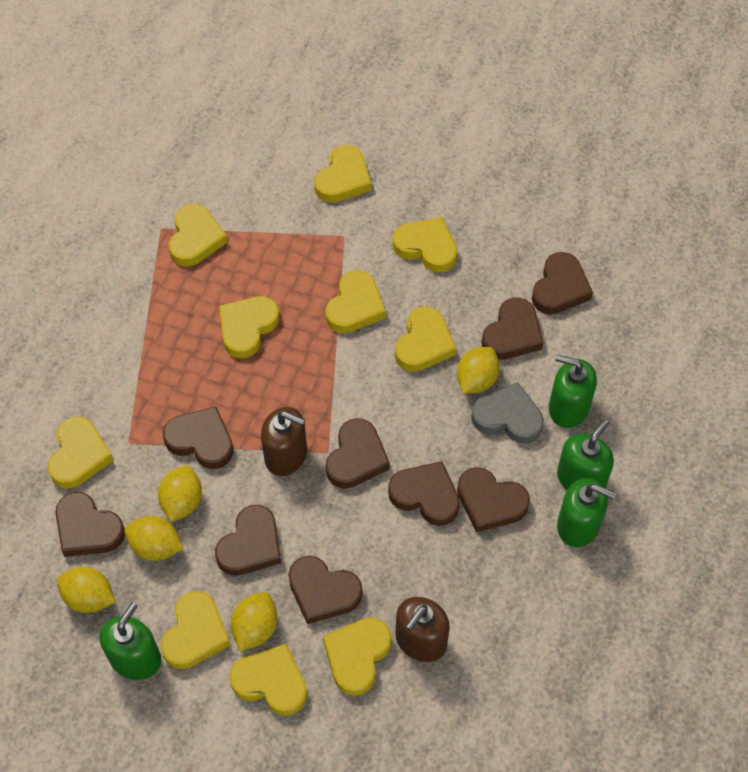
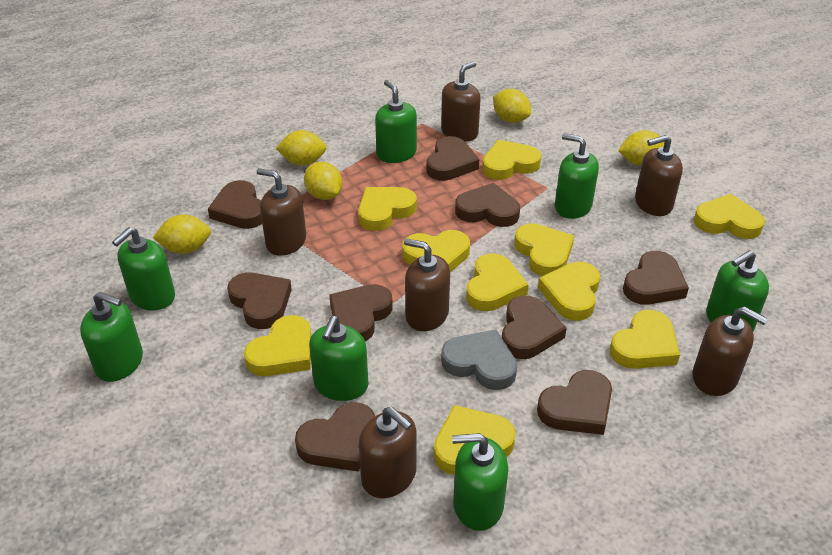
brown soap dispenser: 2 -> 6
green soap dispenser: 4 -> 7

